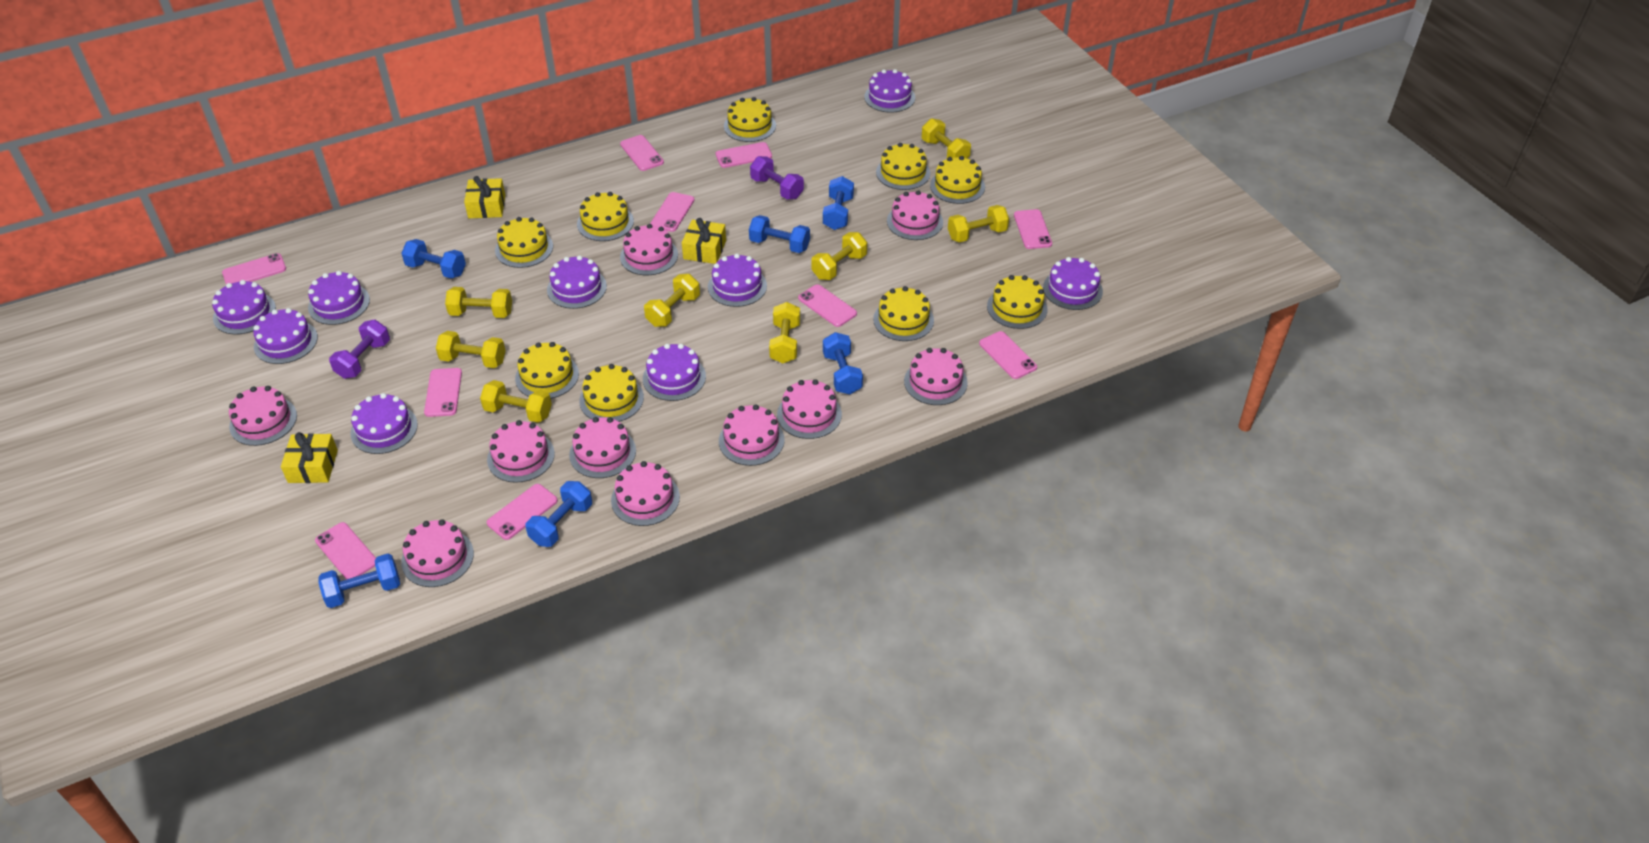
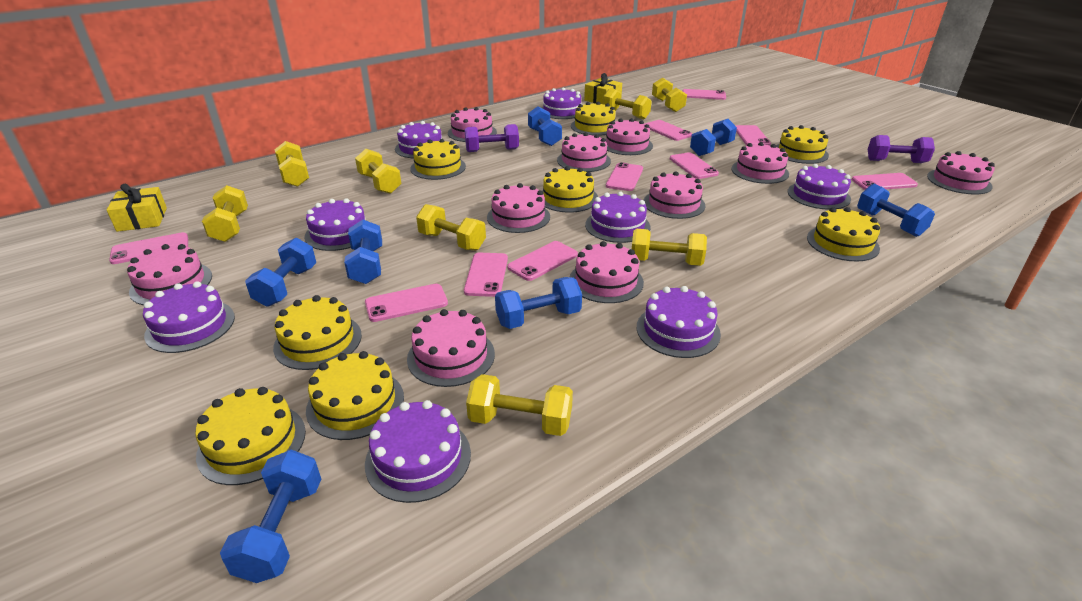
blue dumbbell: 6 -> 7
purple cake: 9 -> 8
yellow cake: 9 -> 8
yellow gift: 3 -> 2

